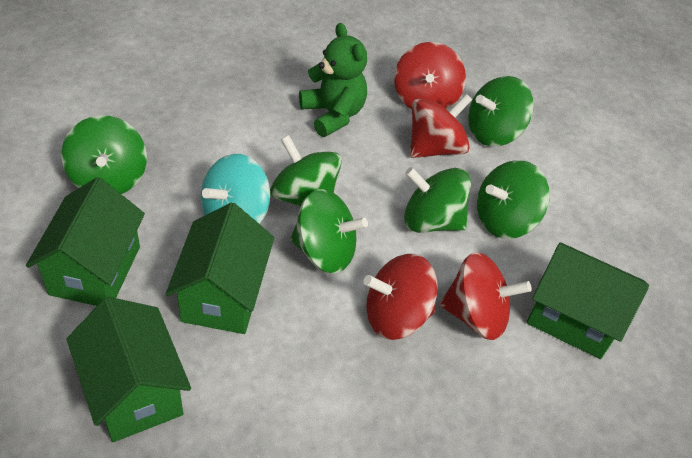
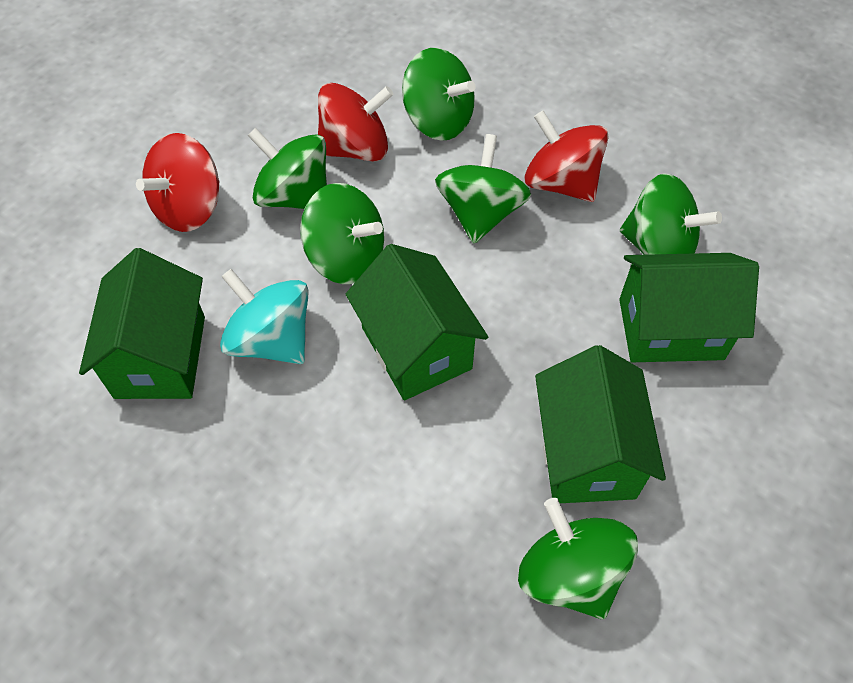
green teddy bear: 1 -> 0
red spinning top: 4 -> 3

